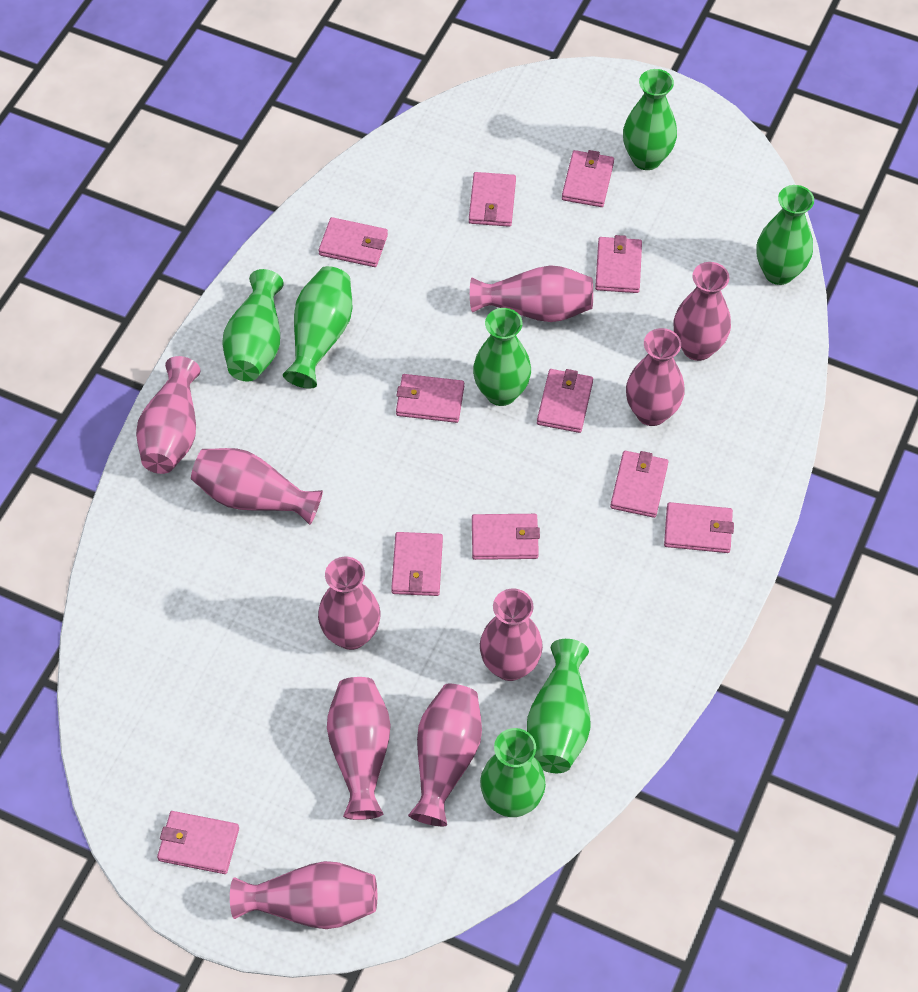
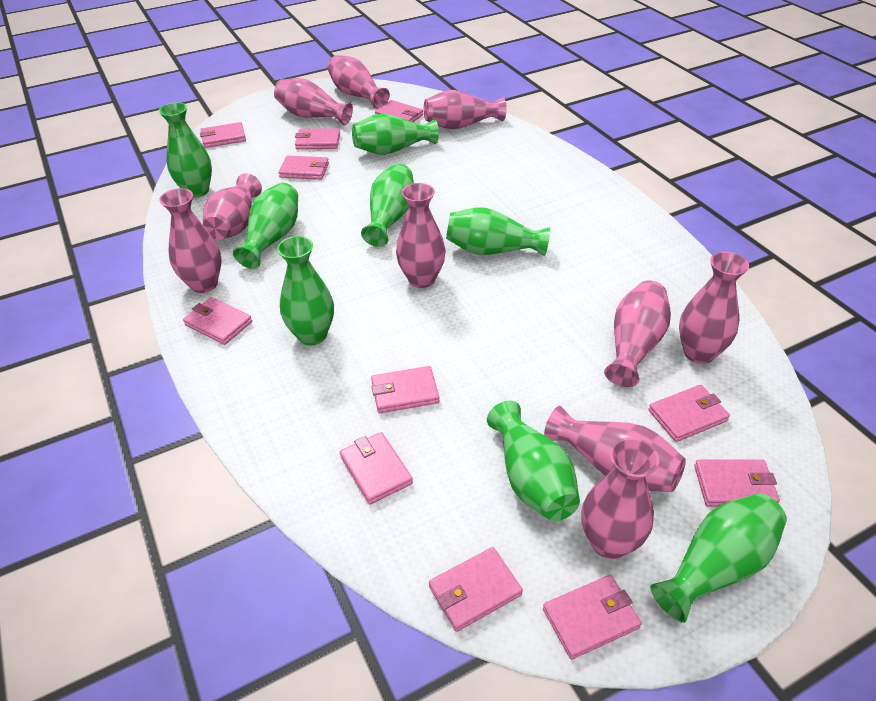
green vase: 7 -> 8

